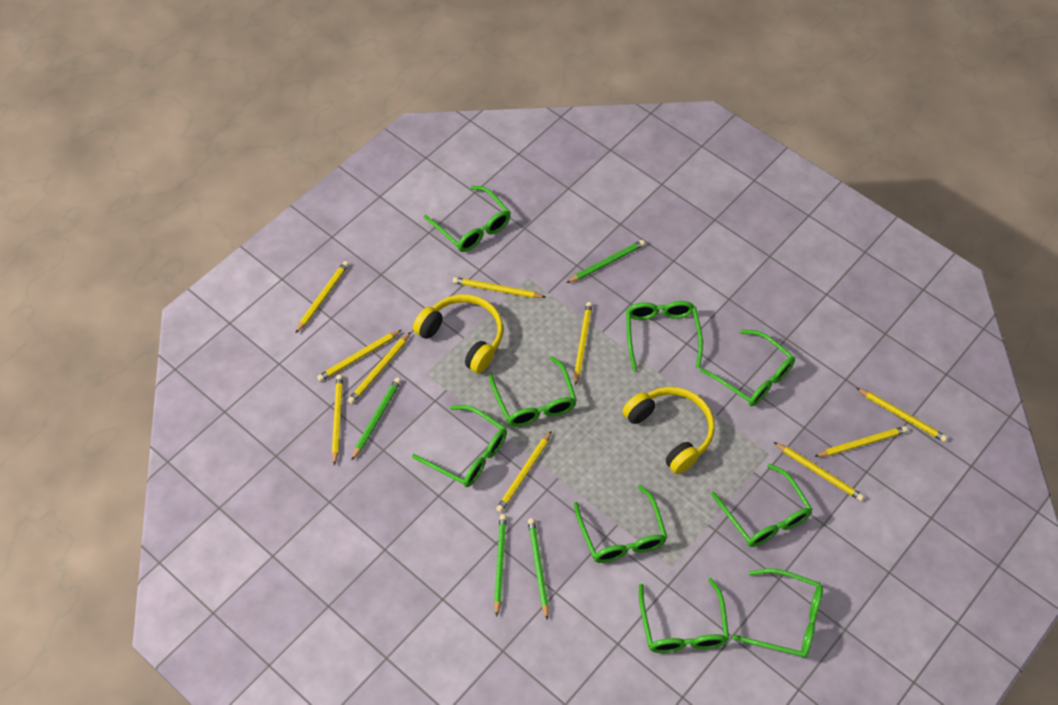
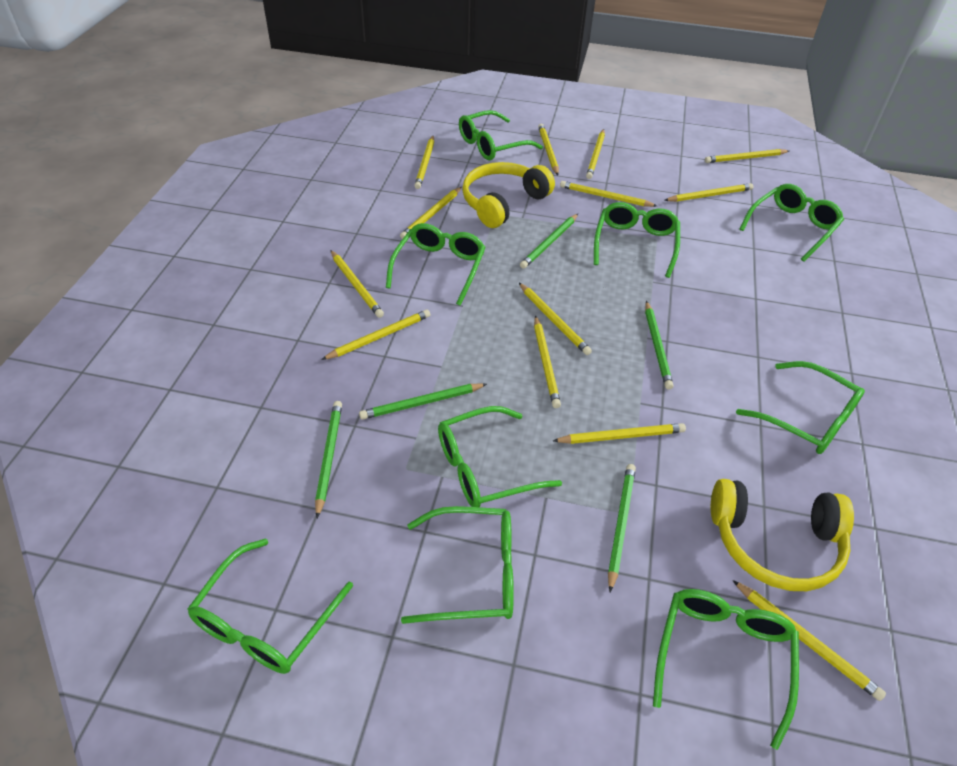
green pencil: 4 -> 5
yellow pencil: 10 -> 13

